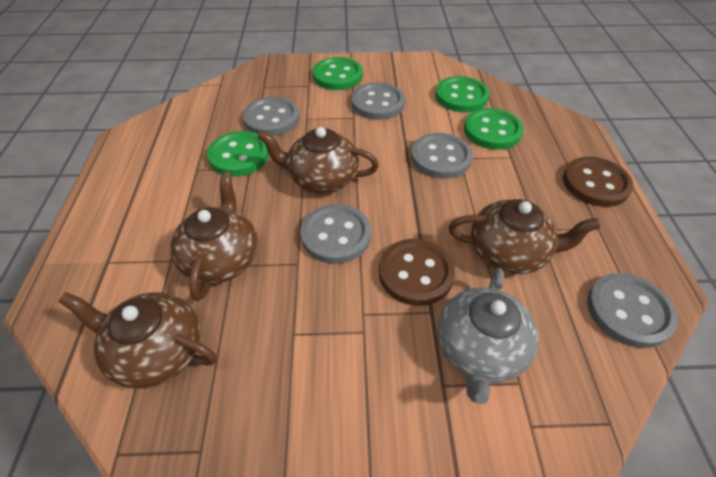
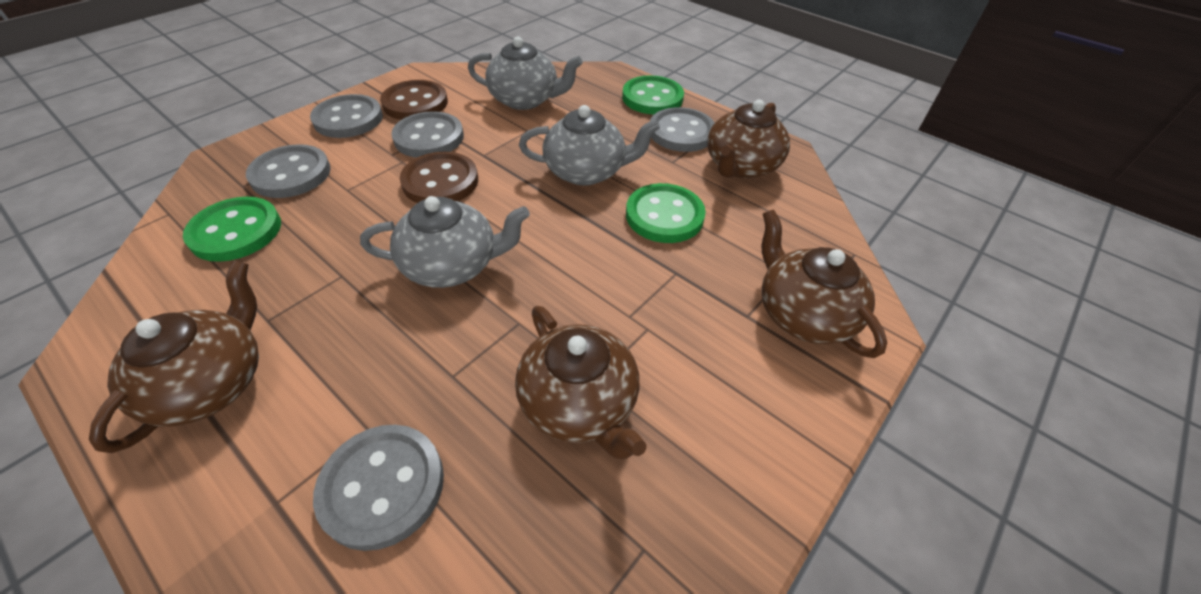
green button: 4 -> 3
grey teapot: 1 -> 3

